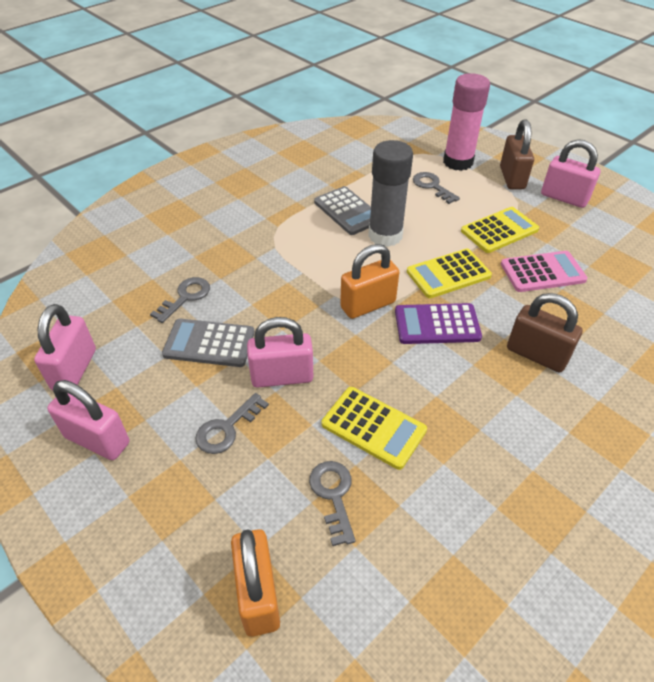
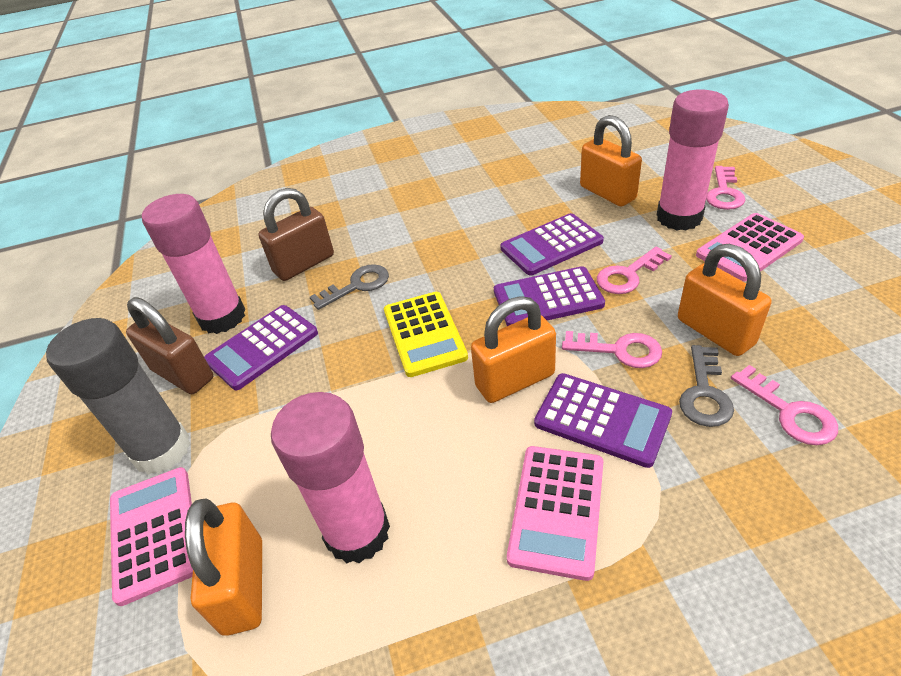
grey calculator: 2 -> 0
grey key: 4 -> 2
orange padlock: 2 -> 4
pink calculator: 1 -> 3
pink glue stick: 1 -> 3
pink key: 0 -> 4
pink padlock: 4 -> 0
purple calculator: 1 -> 4
yellow calculator: 3 -> 1

